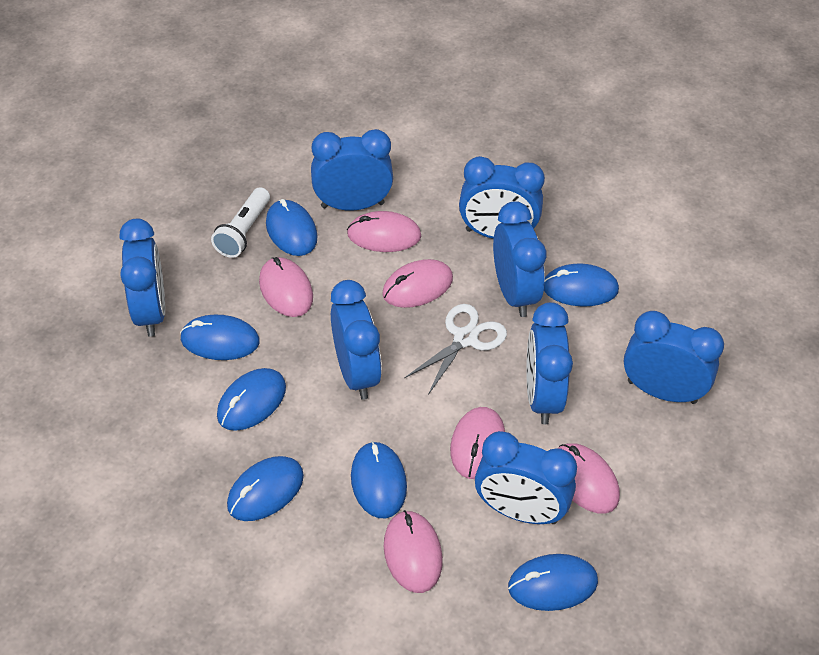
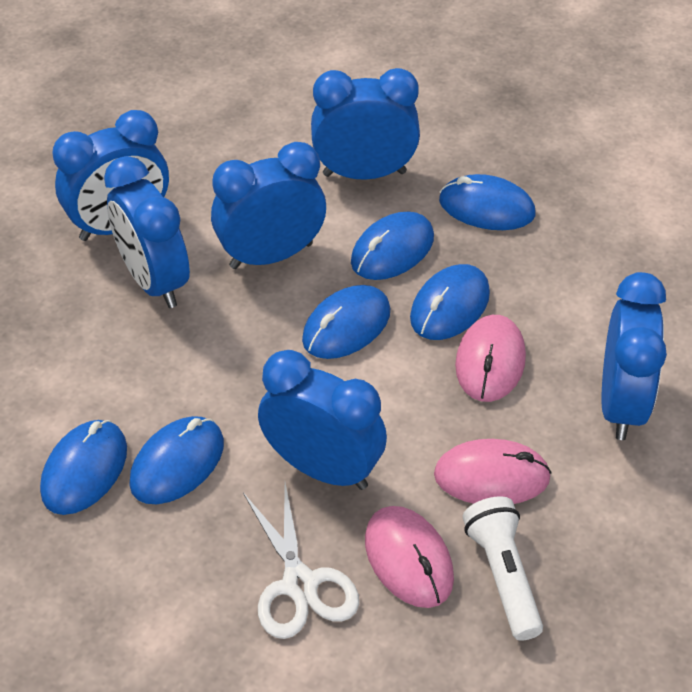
blue clock: 8 -> 6
blue mouse: 7 -> 6
pink mouse: 6 -> 3

